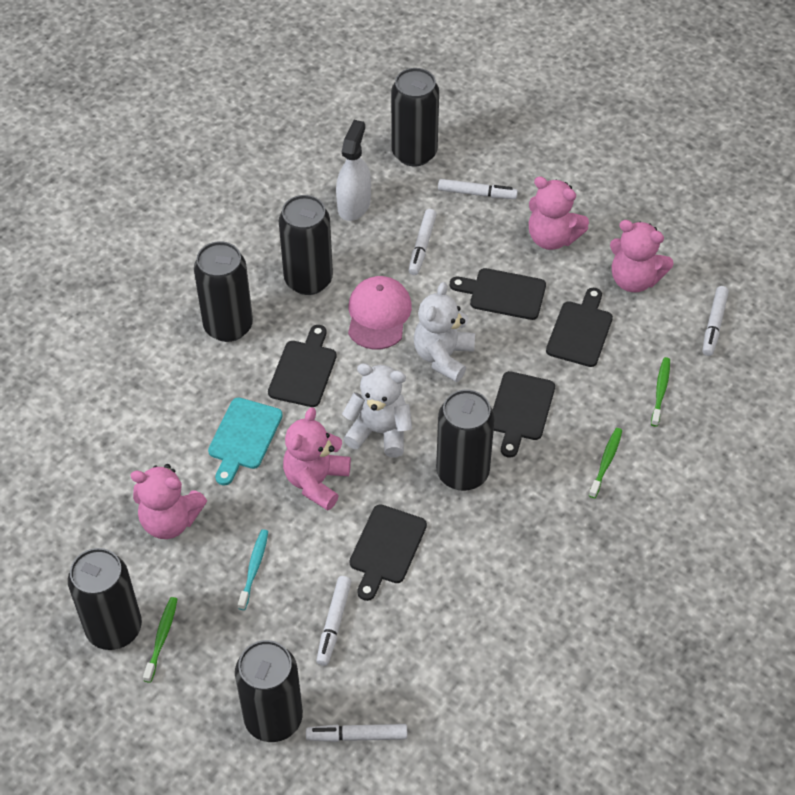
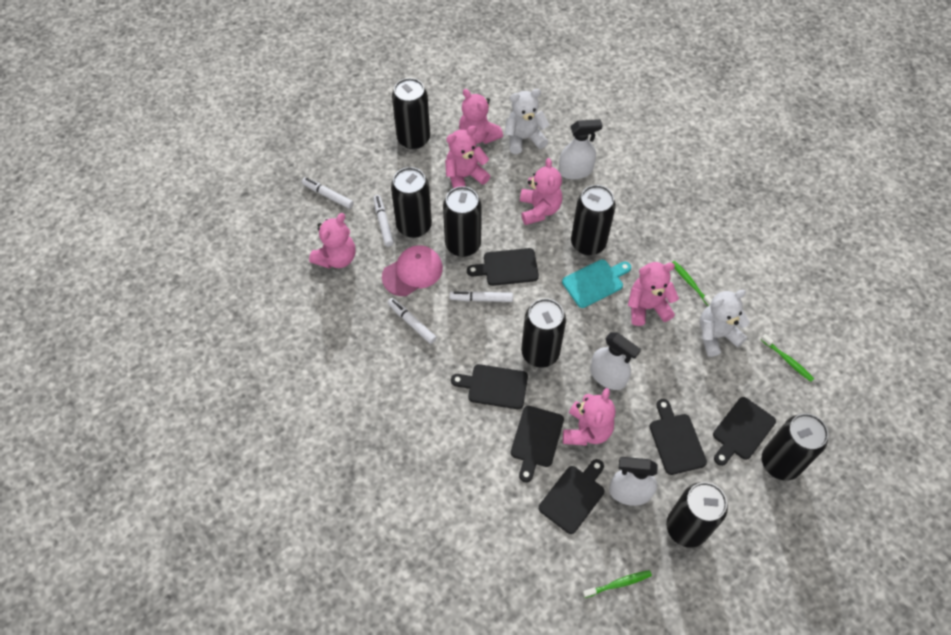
black can: 6 -> 7
black cutting board: 5 -> 6
pink teddy bear: 4 -> 6
turquoise toothbrush: 1 -> 0
white marker: 5 -> 4
white spray bottle: 1 -> 3

